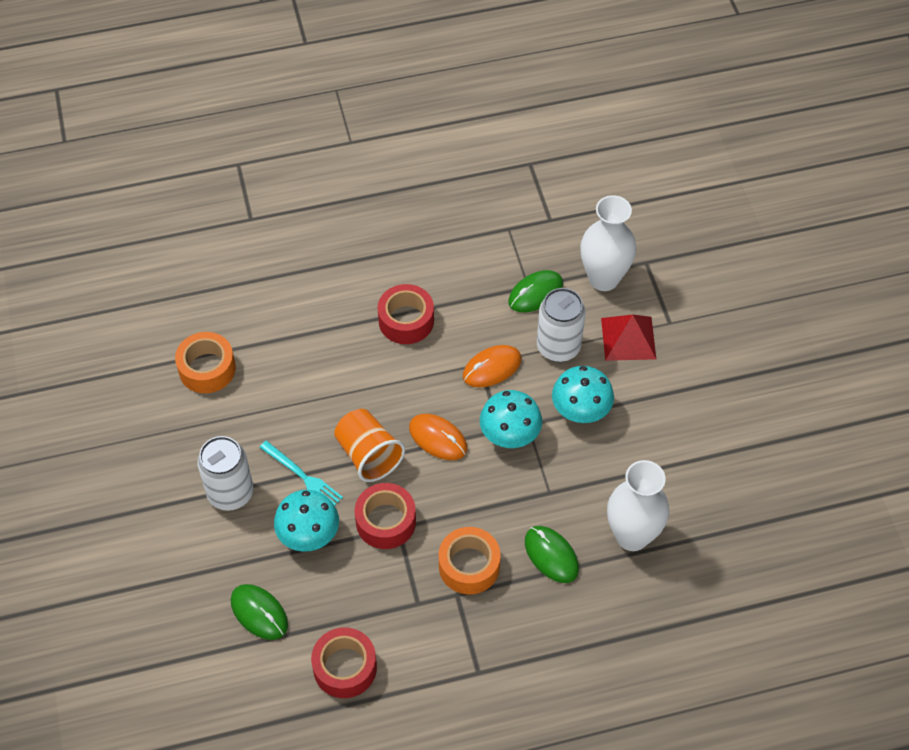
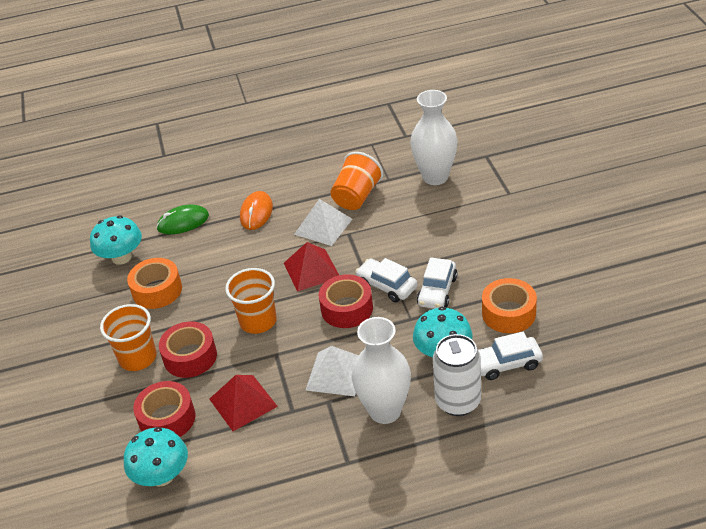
green mouse: 3 -> 1
orange cup: 1 -> 3
orange mouse: 2 -> 1
red pyramid: 1 -> 2
turquoise fork: 1 -> 0
white can: 2 -> 1
white car: 0 -> 3
white pyramid: 0 -> 2

